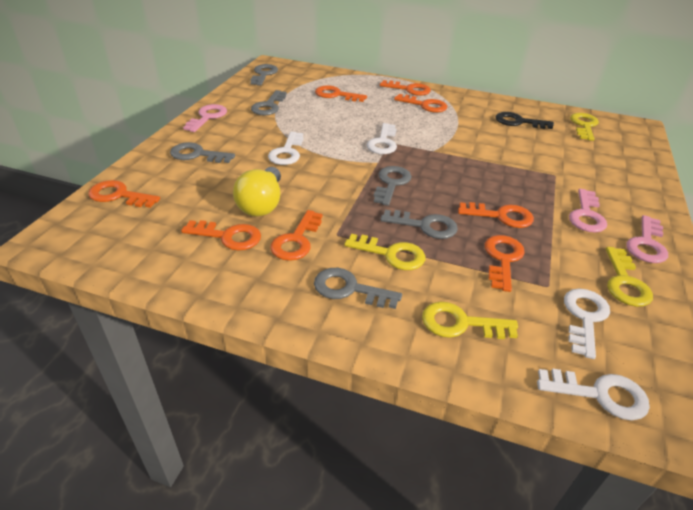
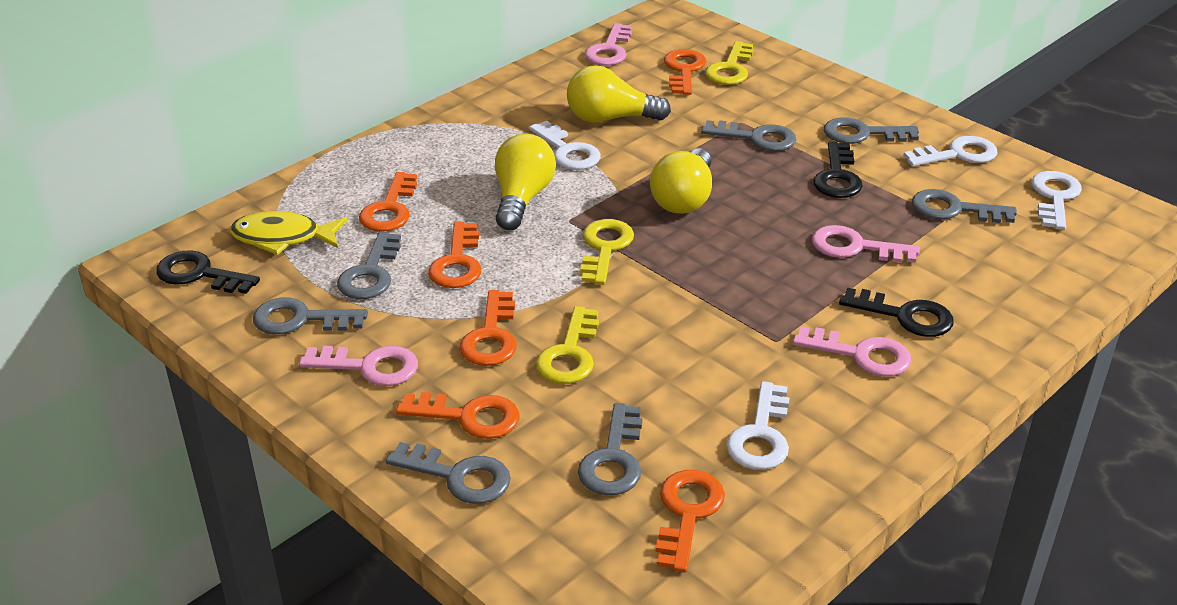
black key: 1 -> 3
grey key: 6 -> 7
orange key: 8 -> 6
pink key: 3 -> 4
yellow fish: 0 -> 1
yellow key: 4 -> 3
yellow light bulb: 1 -> 3

